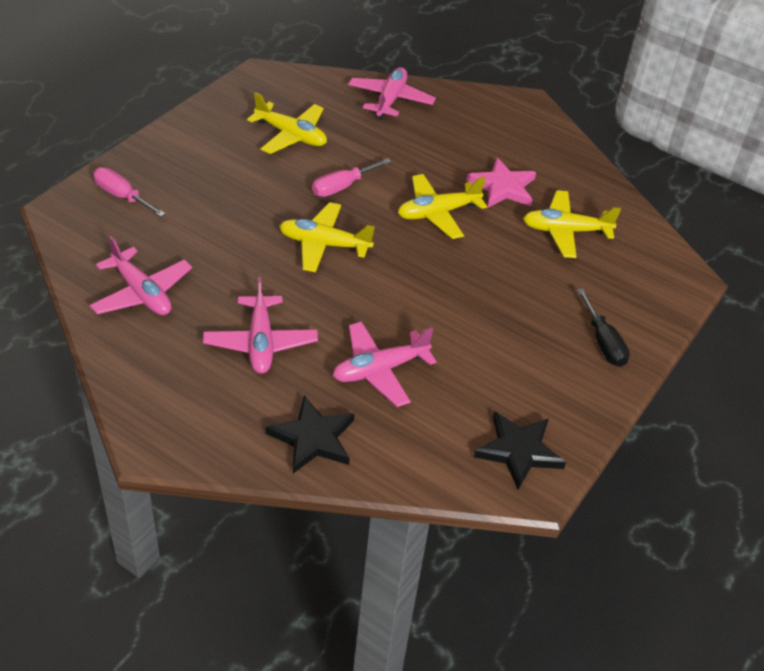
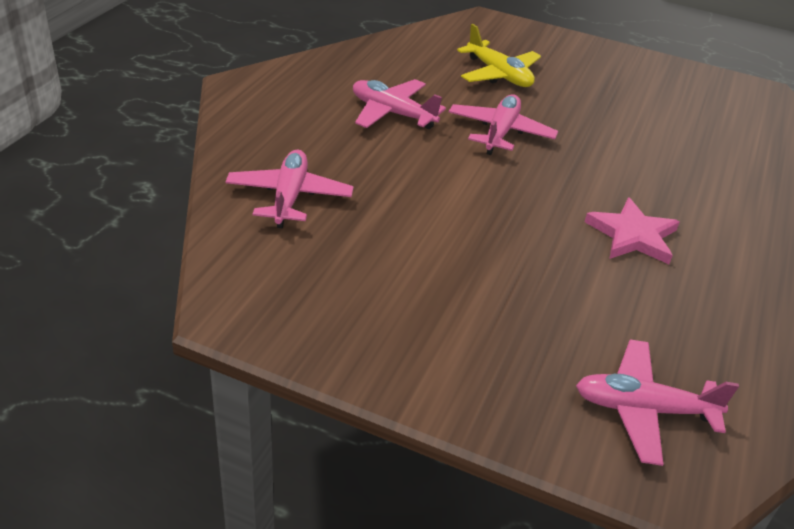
black screwdriver: 1 -> 0
black star: 2 -> 0
pink screwdriver: 2 -> 0
yellow plane: 4 -> 1

